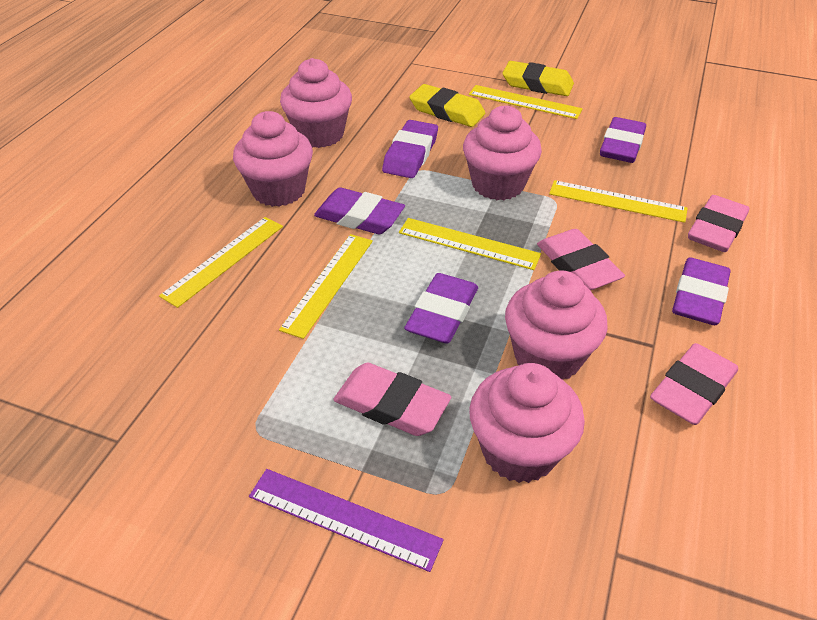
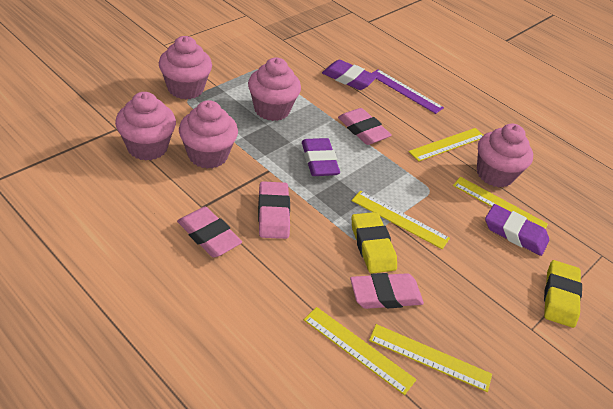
purple eraser: 5 -> 3

